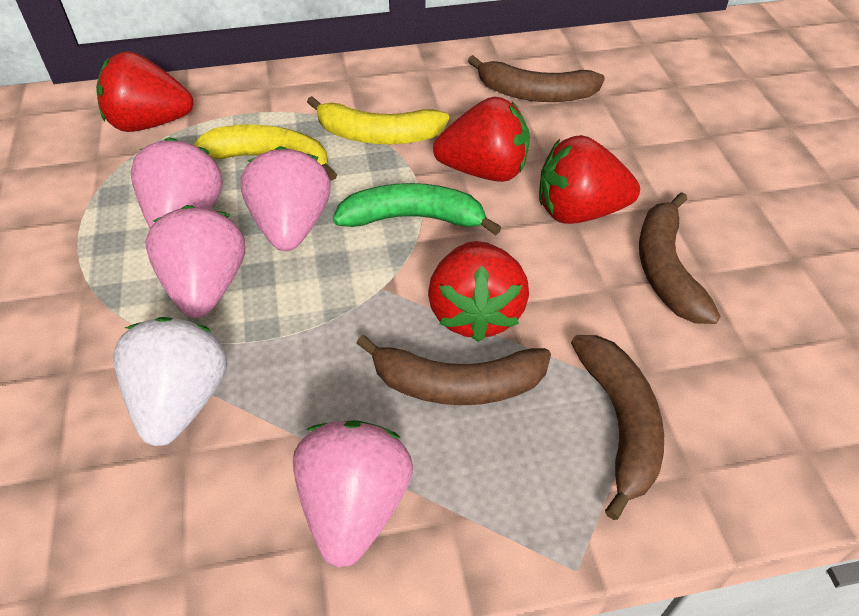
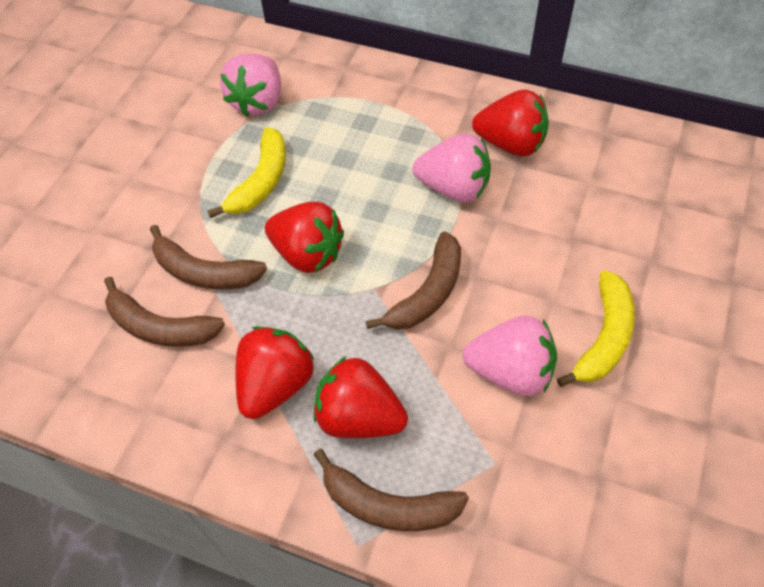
green banana: 1 -> 0
pink strawberry: 4 -> 3
white strawberry: 1 -> 0

